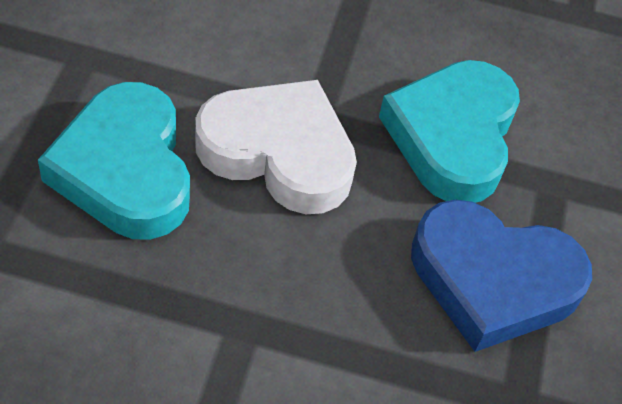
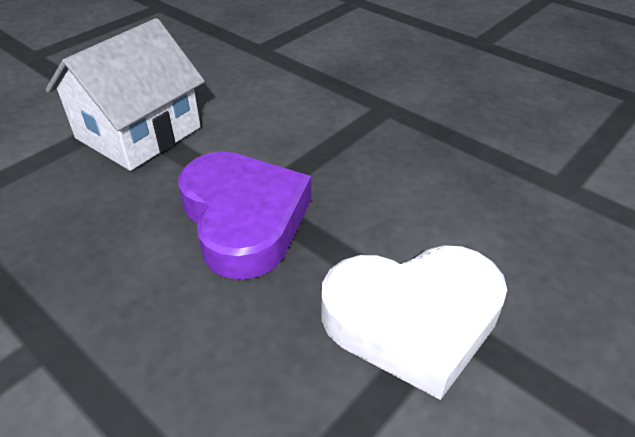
blue heart: 1 -> 0
purple heart: 0 -> 1
turquoise heart: 2 -> 0
white house: 0 -> 1

